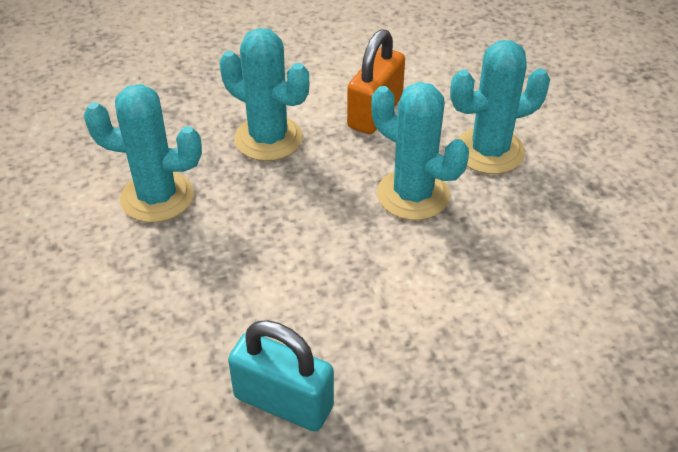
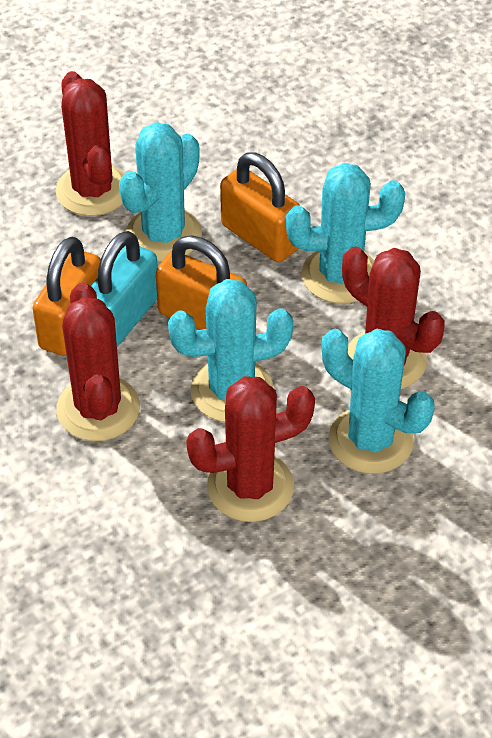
orange padlock: 1 -> 3
red cactus: 0 -> 4

